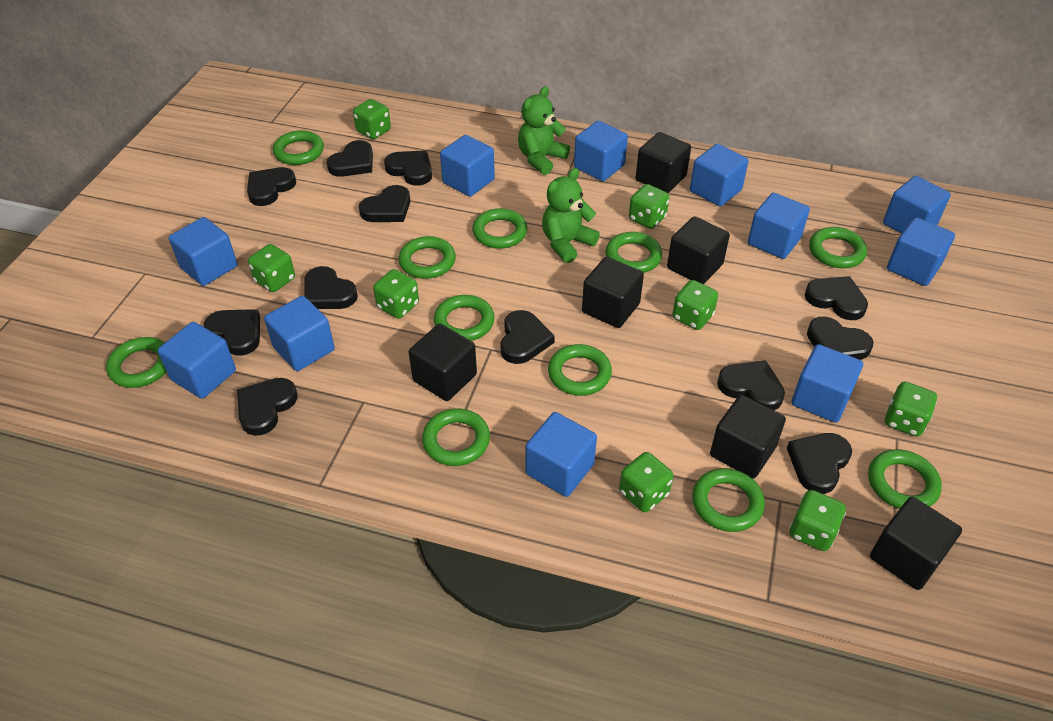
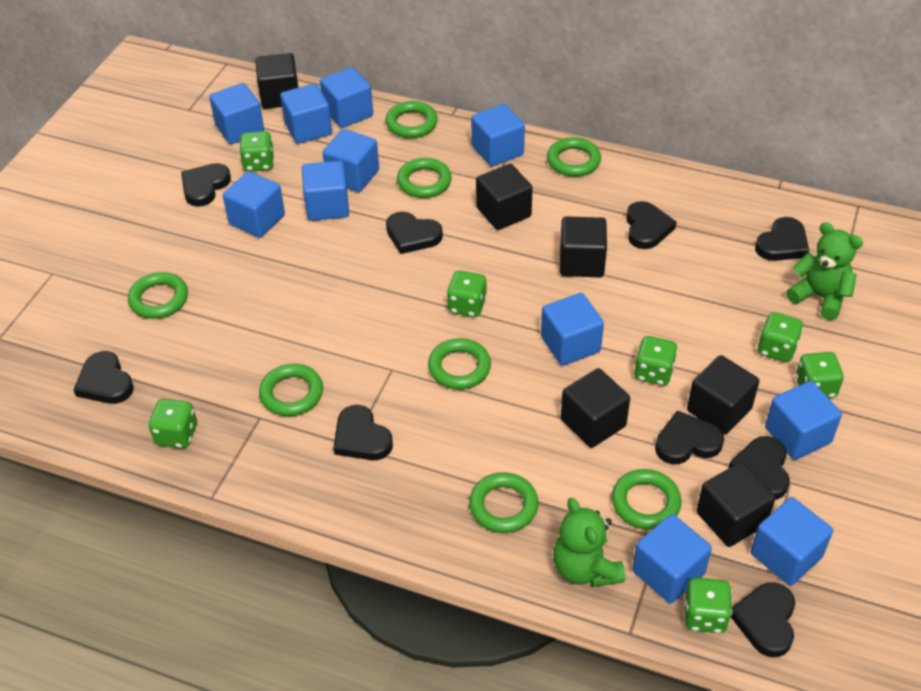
black heart: 12 -> 9
green dice: 8 -> 7
green ring: 11 -> 8

